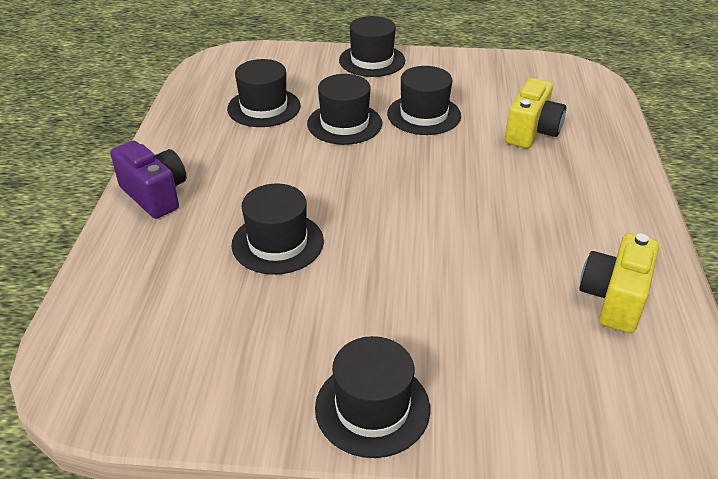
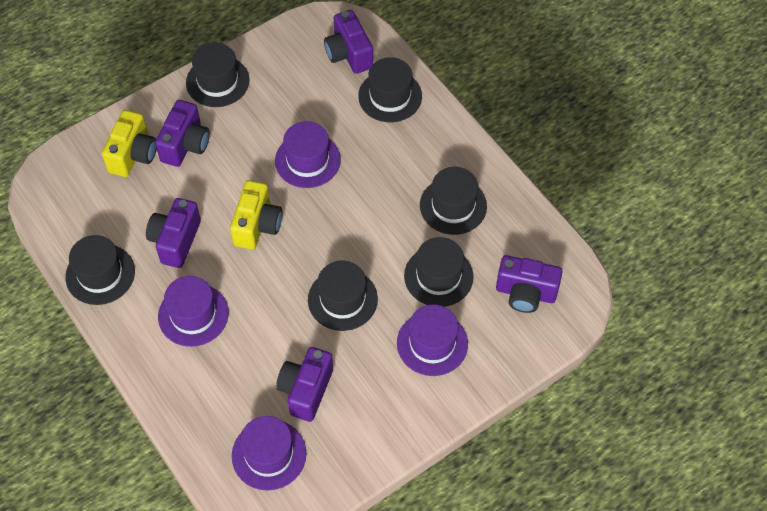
purple camera: 1 -> 5
purple hat: 0 -> 4

